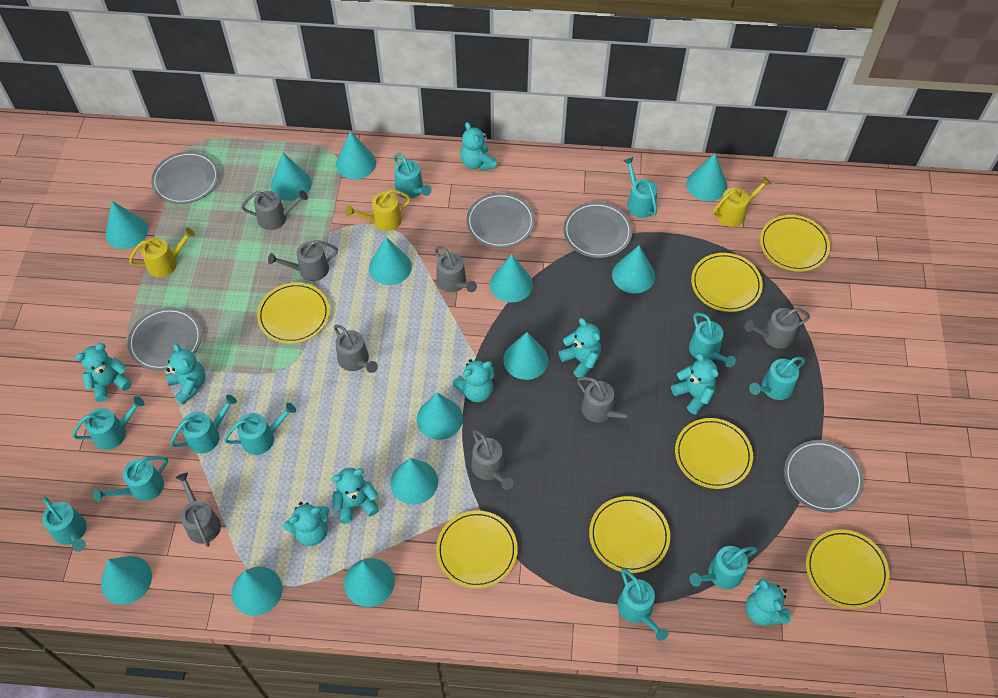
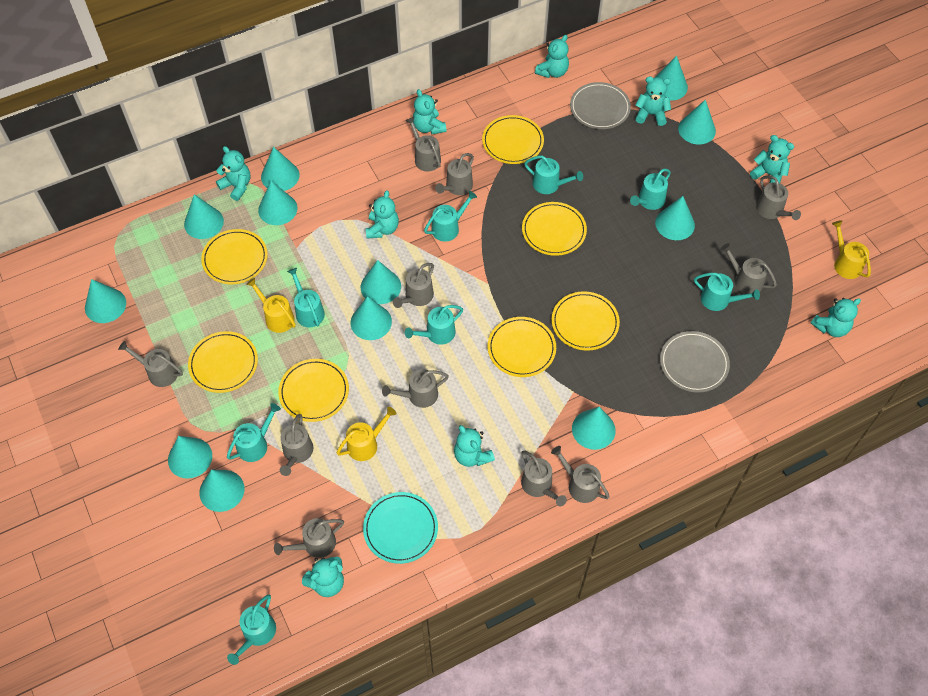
grey plate: 5 -> 2
grey watering can: 8 -> 11
turquoise cone: 13 -> 12
turquoise plate: 0 -> 1
turquoise watering can: 11 -> 8

